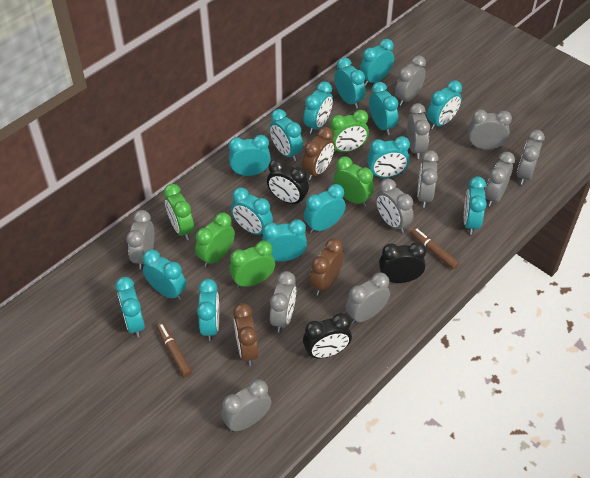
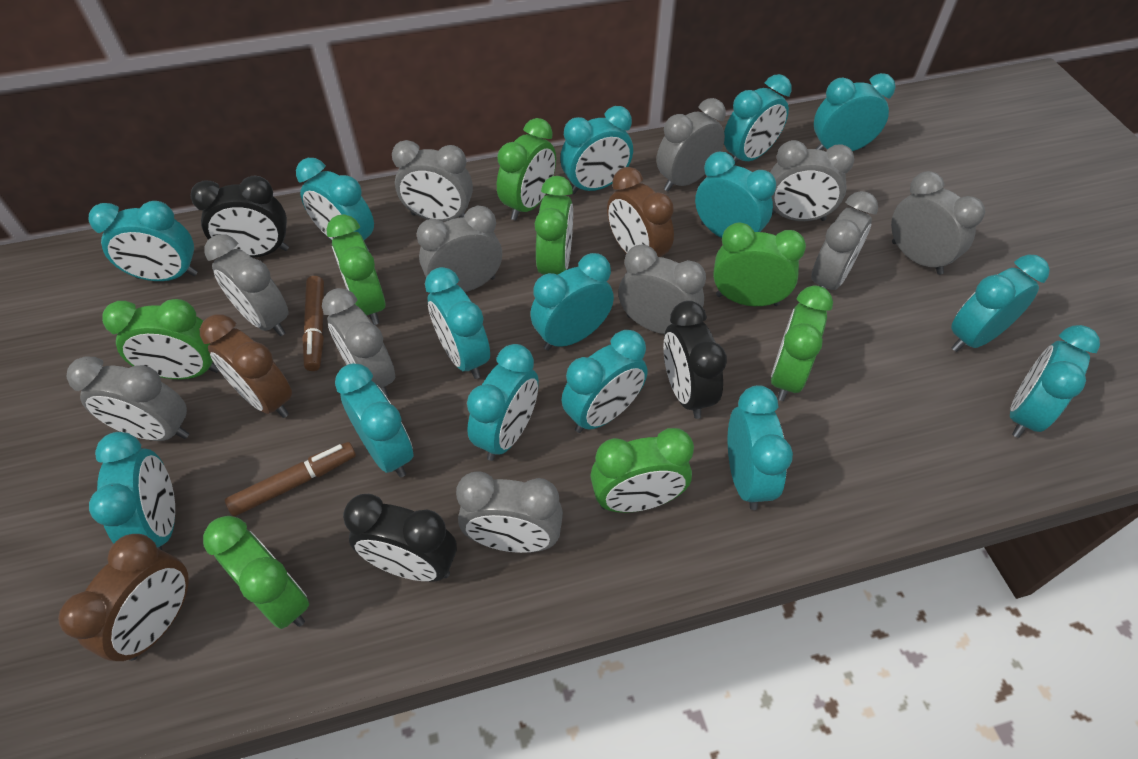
green clock: 5 -> 8

